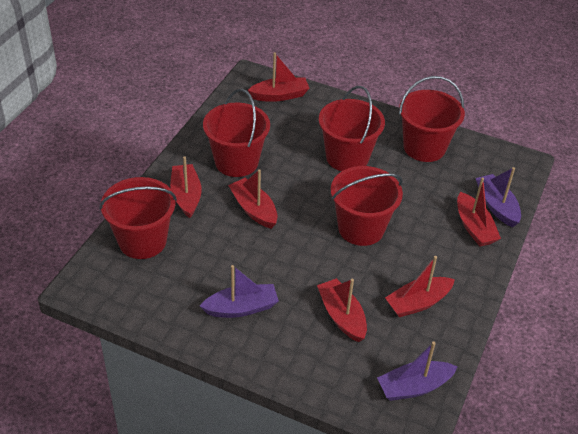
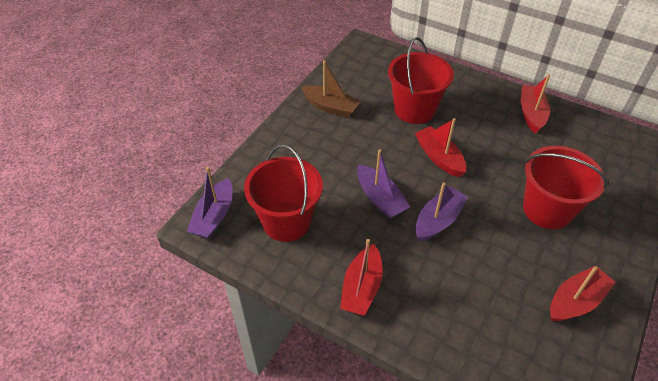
brown boat: 0 -> 1
red boat: 6 -> 4
red bucket: 5 -> 3

